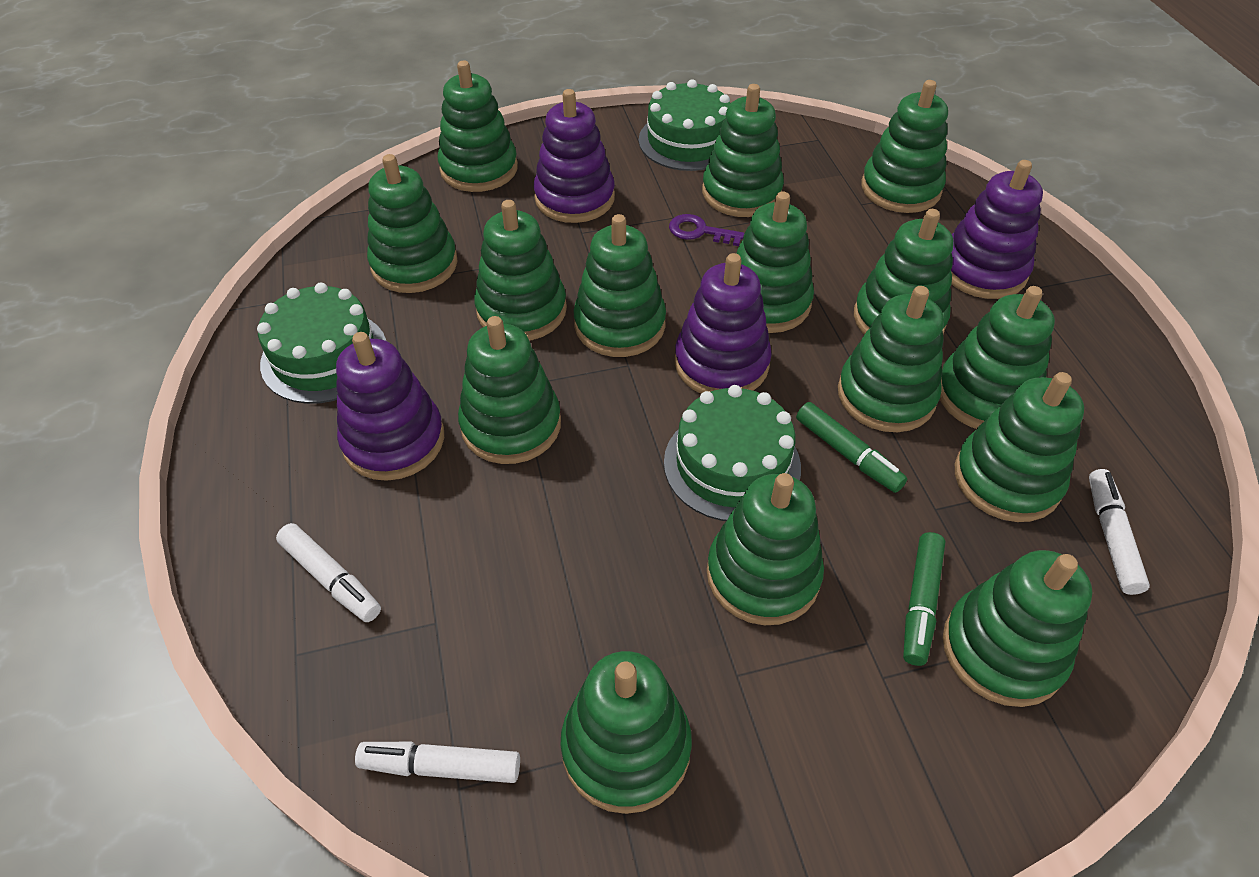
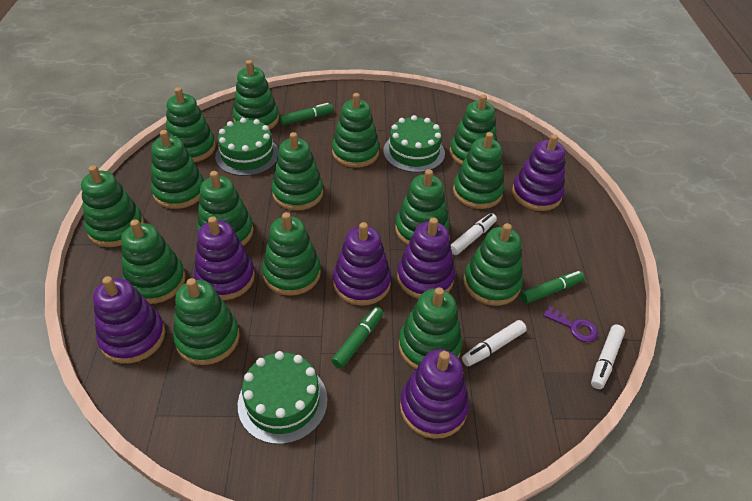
green marker: 2 -> 3
purple stacking toy: 4 -> 6

